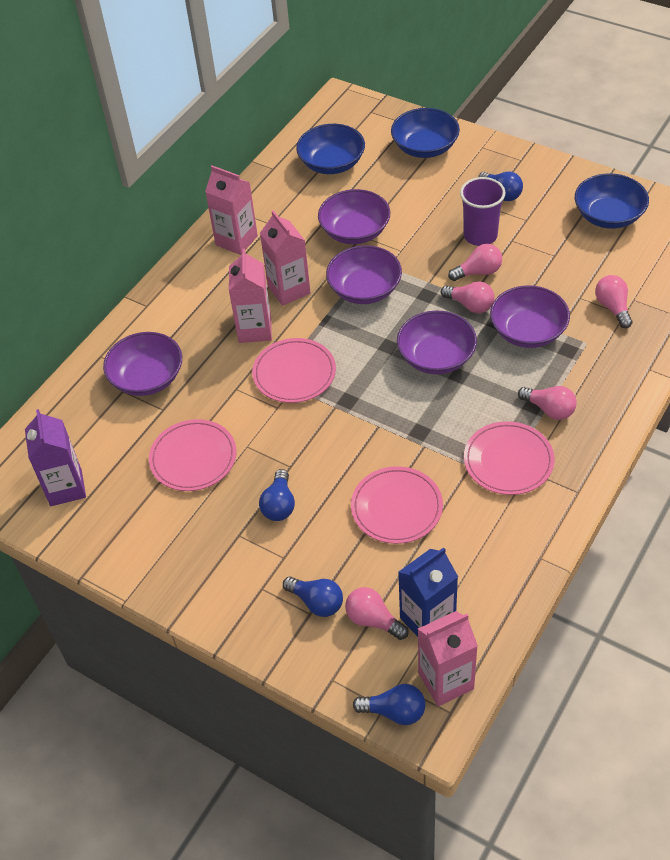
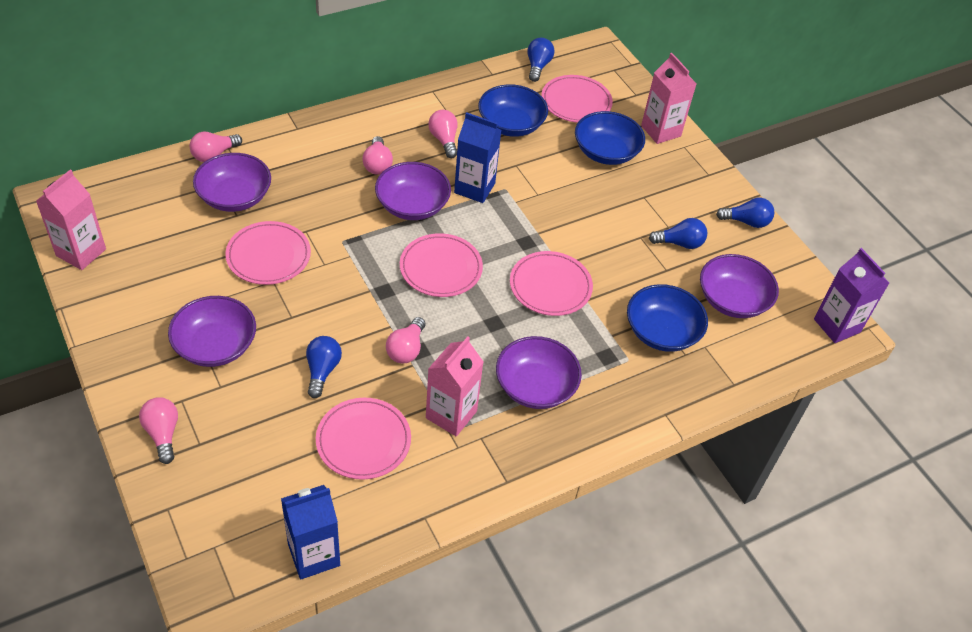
blue carton: 1 -> 2
pink carton: 4 -> 3
pink plate: 4 -> 5
purple cup: 1 -> 0

